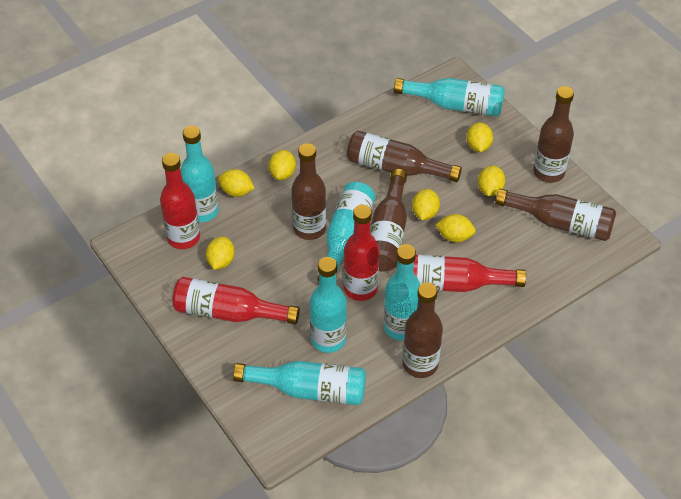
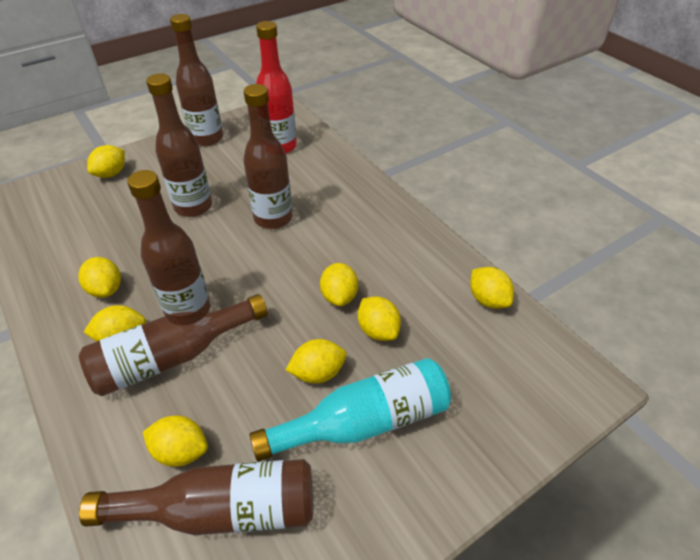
red bottle: 4 -> 1
turquoise bottle: 6 -> 1
yellow lemon: 7 -> 8

